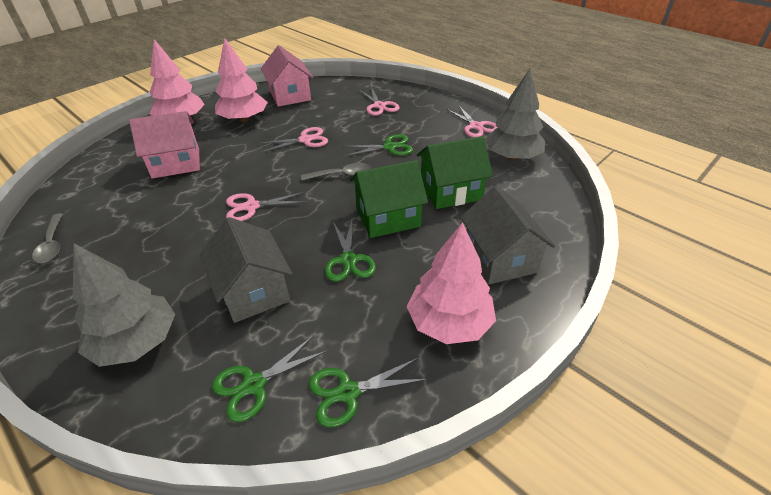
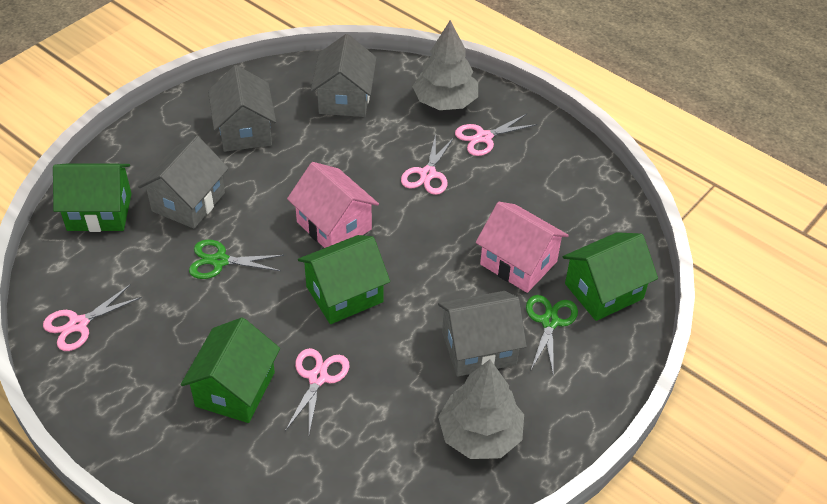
green house: 2 -> 4
green scissors: 4 -> 2
grey house: 2 -> 4
grey spoon: 2 -> 0
pink tree: 3 -> 0

